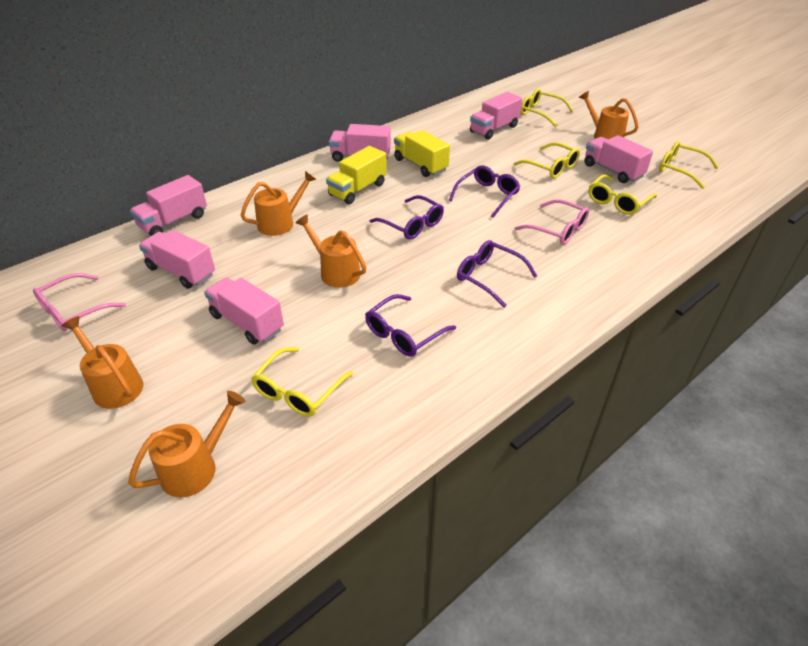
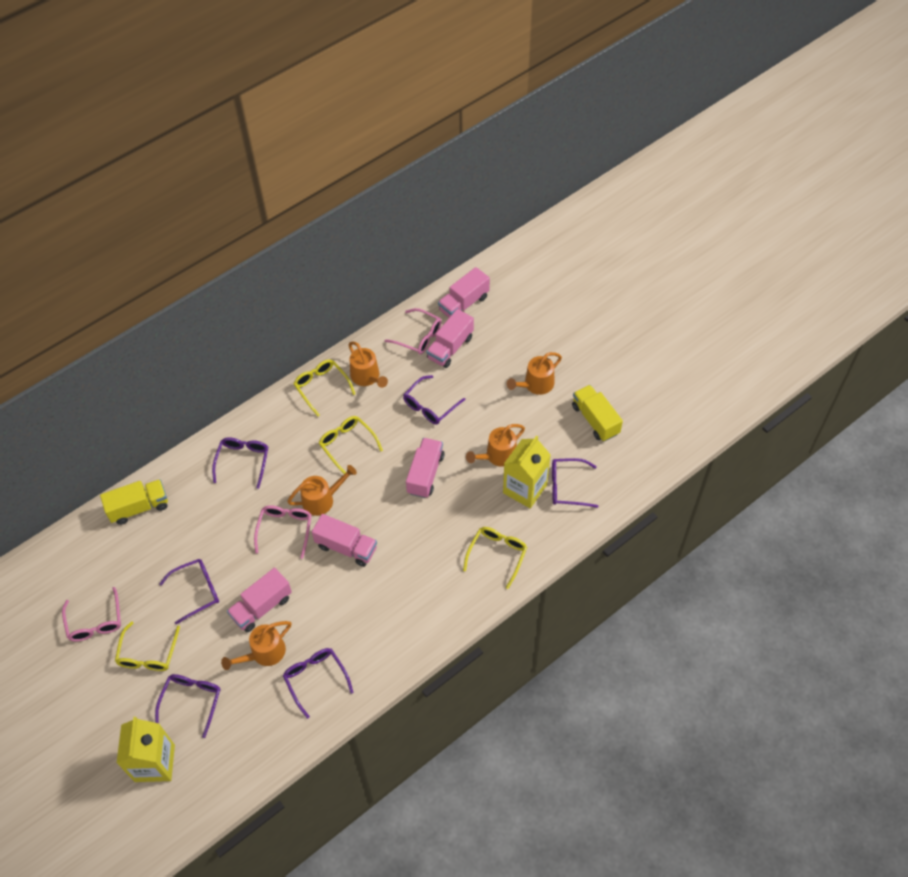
pink glasses: 2 -> 3
pink truck: 6 -> 5
purple glasses: 4 -> 6
yellow carton: 0 -> 2
yellow glasses: 5 -> 4

